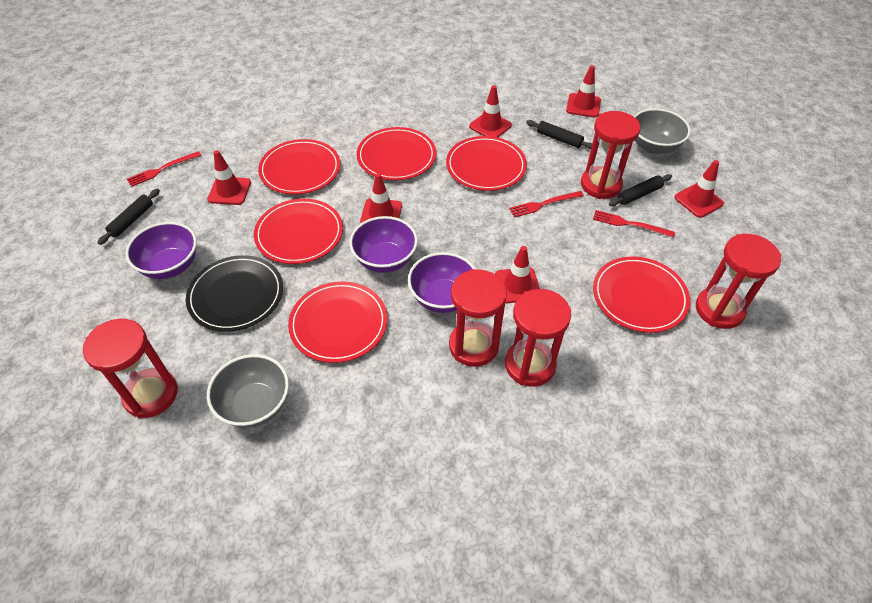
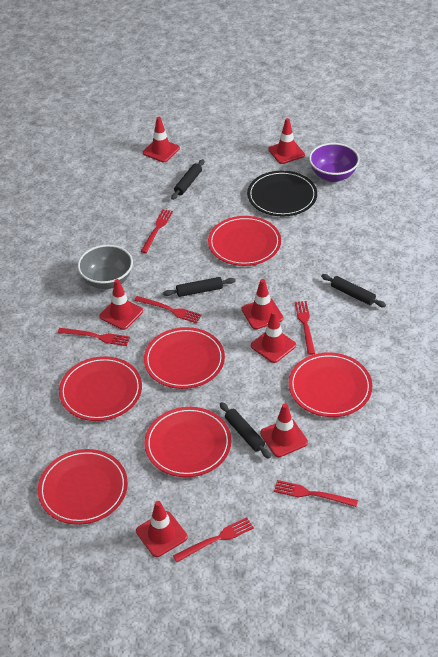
black rolling pin: 3 -> 4
grey bowl: 2 -> 1
purple bowl: 3 -> 1
red fork: 3 -> 6
red hourglass: 5 -> 0
red traffic cone: 6 -> 7

